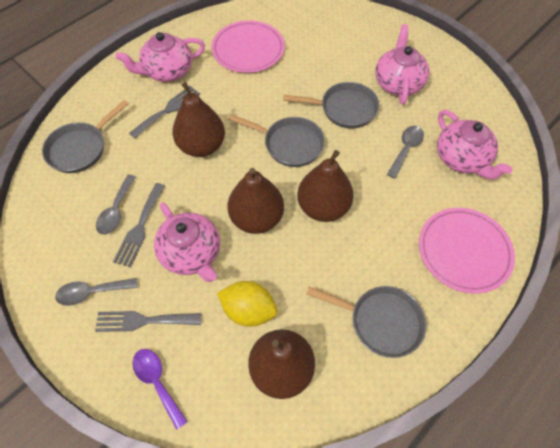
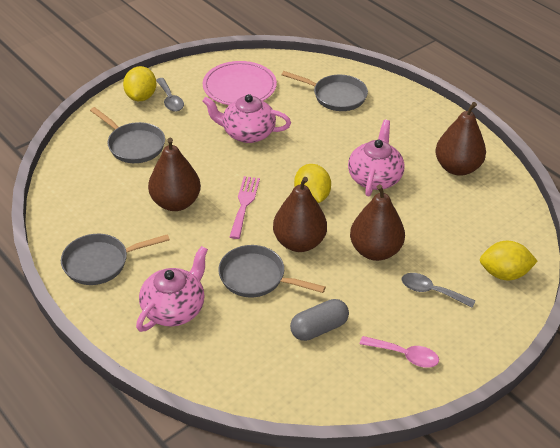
grey capsule: 0 -> 1
grey fork: 3 -> 0
grey spoon: 3 -> 2
pink fork: 0 -> 1
pink plate: 2 -> 1
pink spoon: 0 -> 1
pink teapot: 4 -> 3
purple spoon: 1 -> 0
yellow lemon: 1 -> 3

